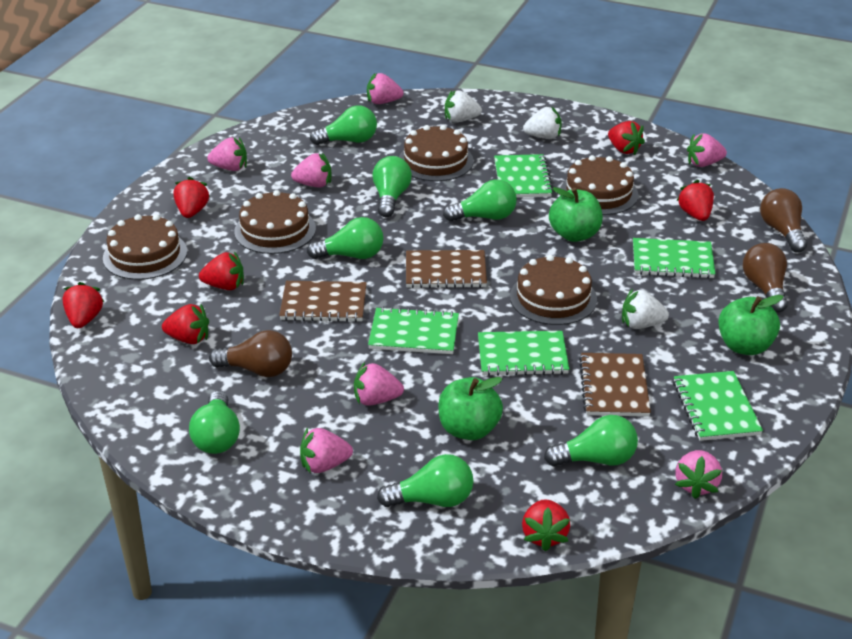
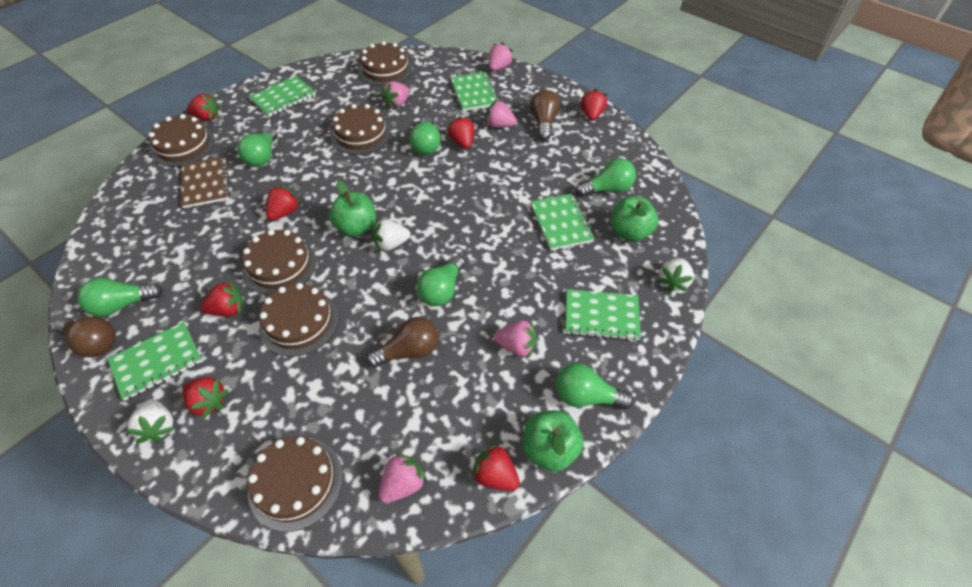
brown cake: 5 -> 6
brown notebook: 3 -> 1
green light bulb: 7 -> 6
pink strawberry: 7 -> 5

